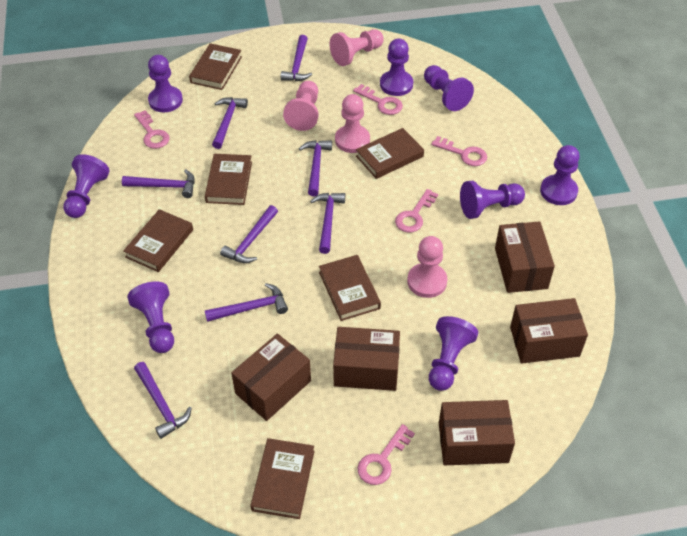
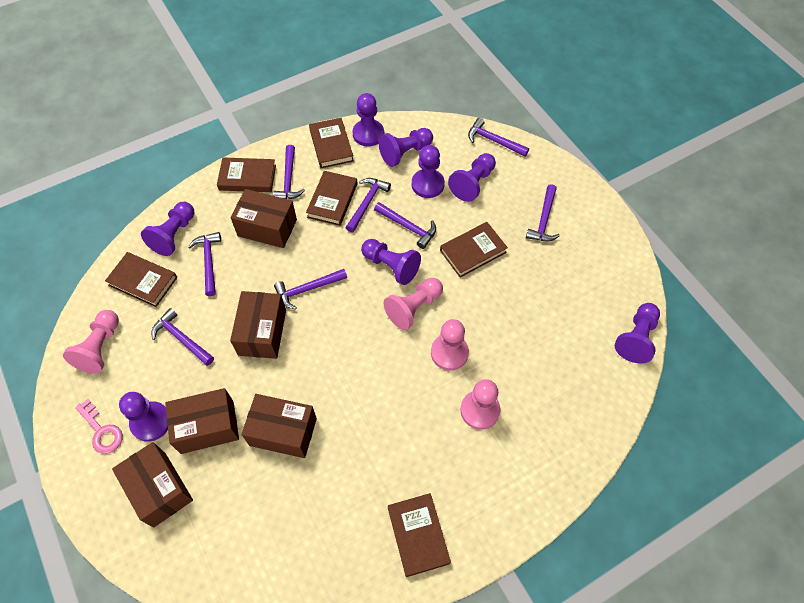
pink key: 5 -> 1

